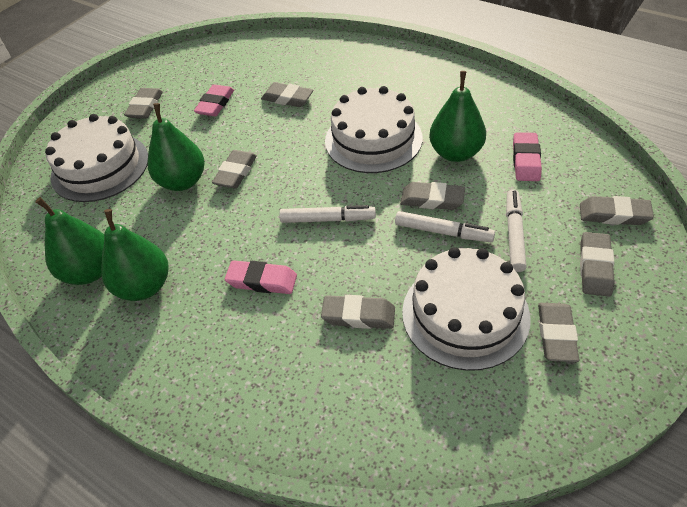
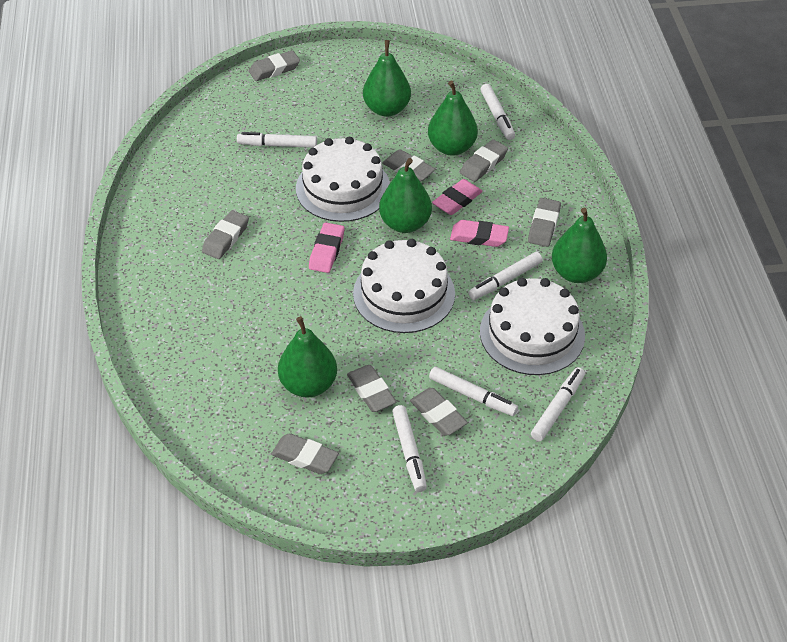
green pear: 4 -> 5
white marker: 3 -> 6

